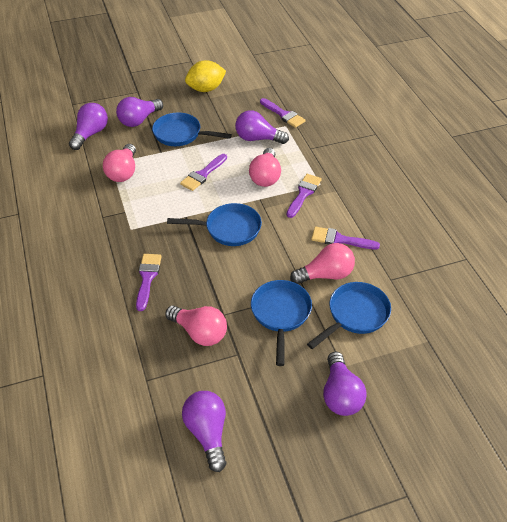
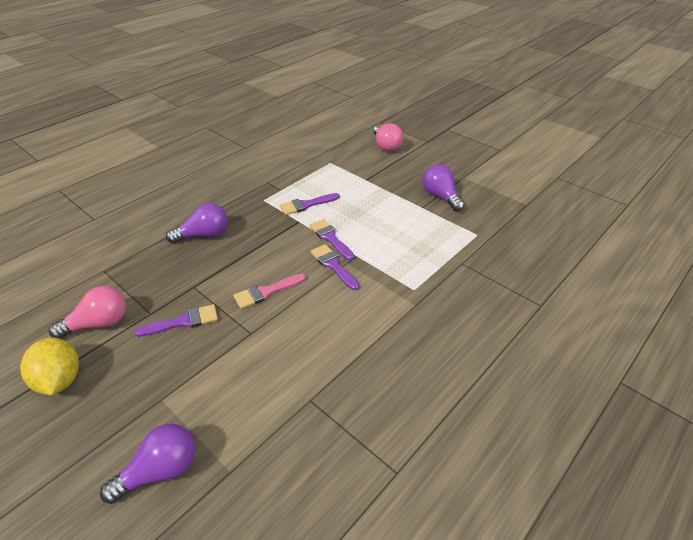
blue pan: 4 -> 0
pink brush: 0 -> 1
pink light bulb: 4 -> 2
purple brush: 5 -> 4
purple light bulb: 5 -> 3

